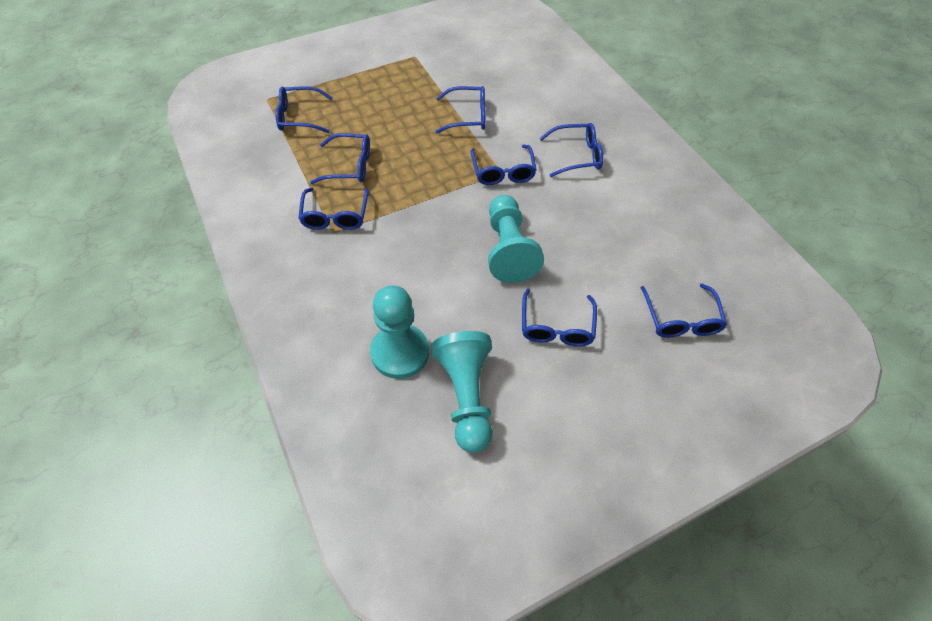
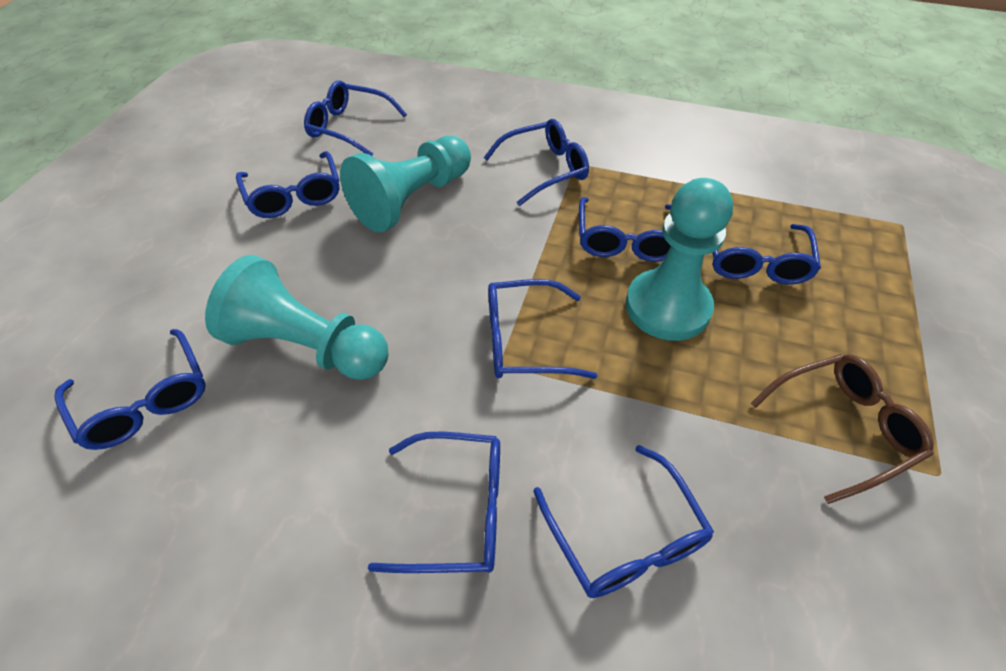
blue glasses: 8 -> 9
brown glasses: 0 -> 1

